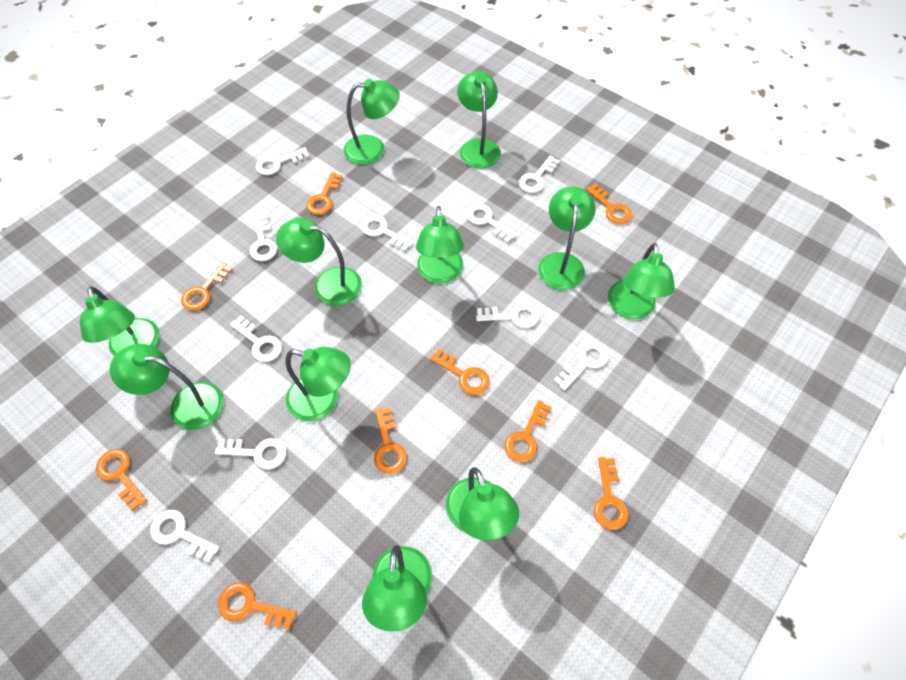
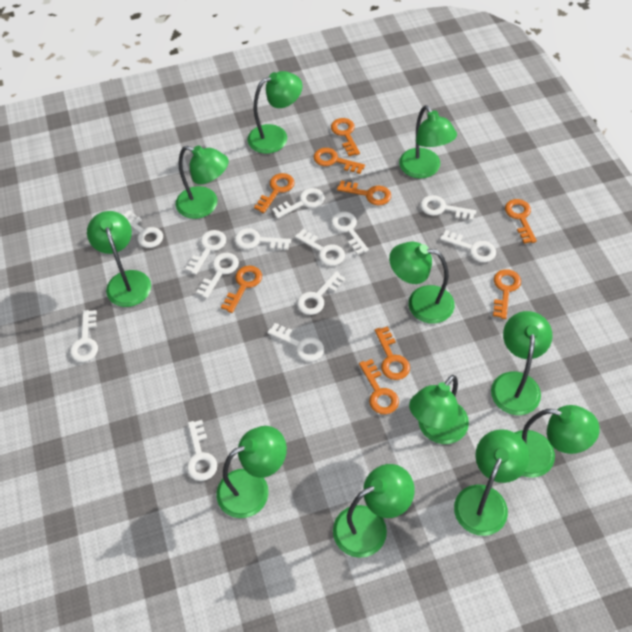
white key: 10 -> 13

